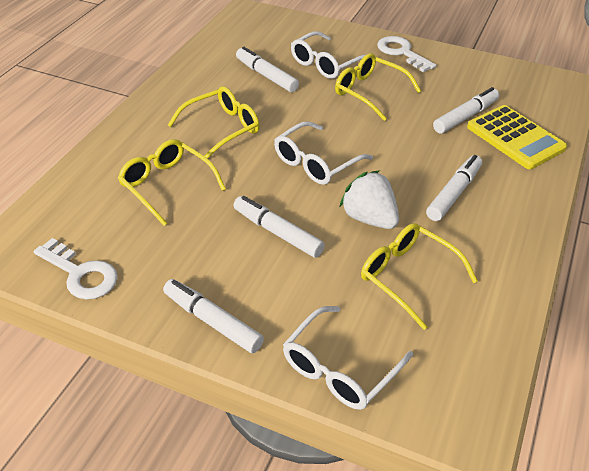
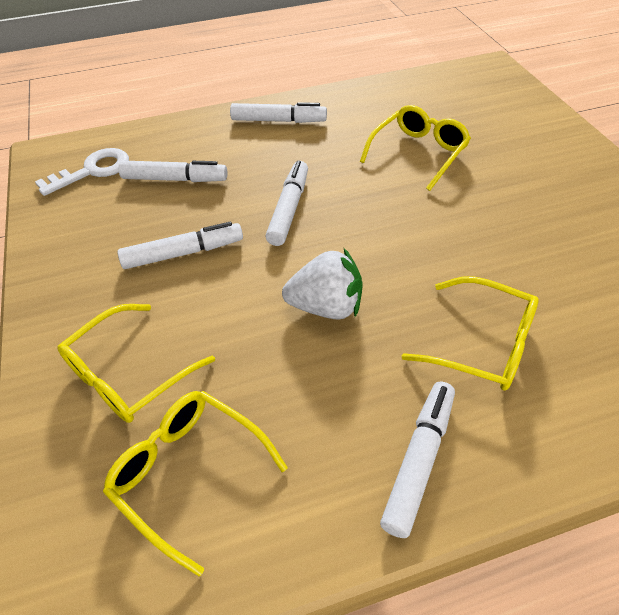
white glasses: 3 -> 0
white key: 2 -> 1
yellow calculator: 1 -> 0

